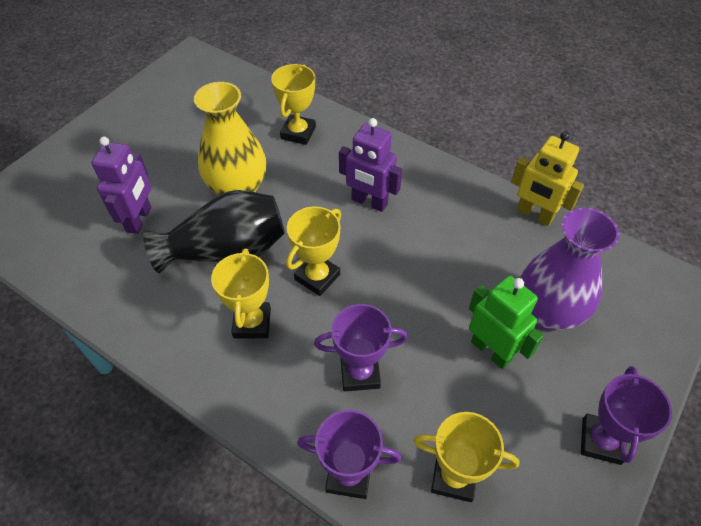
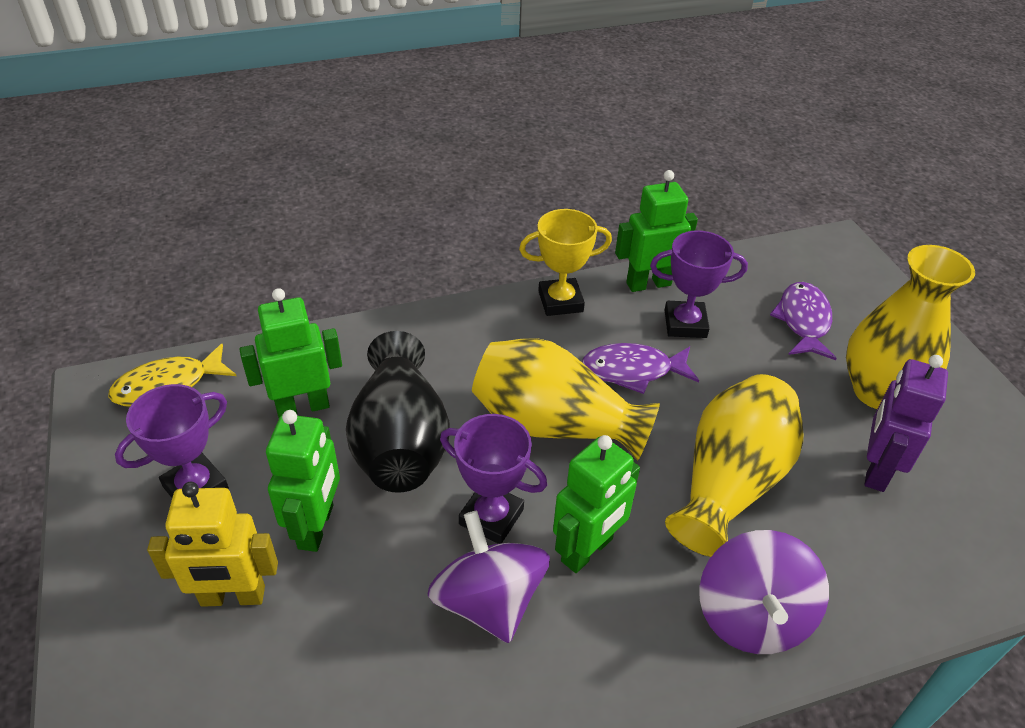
green robot: 1 -> 4
purple fish: 0 -> 2
purple robot: 2 -> 1
purple spinning top: 0 -> 2
purple vase: 1 -> 0
yellow fish: 0 -> 1
yellow trophy: 4 -> 1
yellow vase: 1 -> 3

